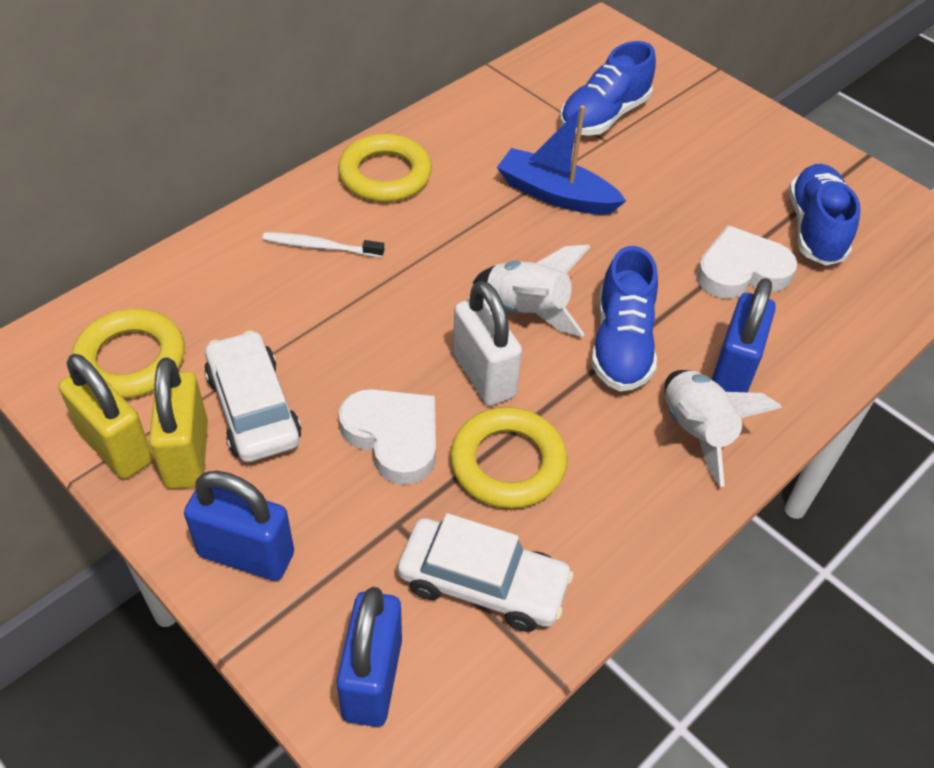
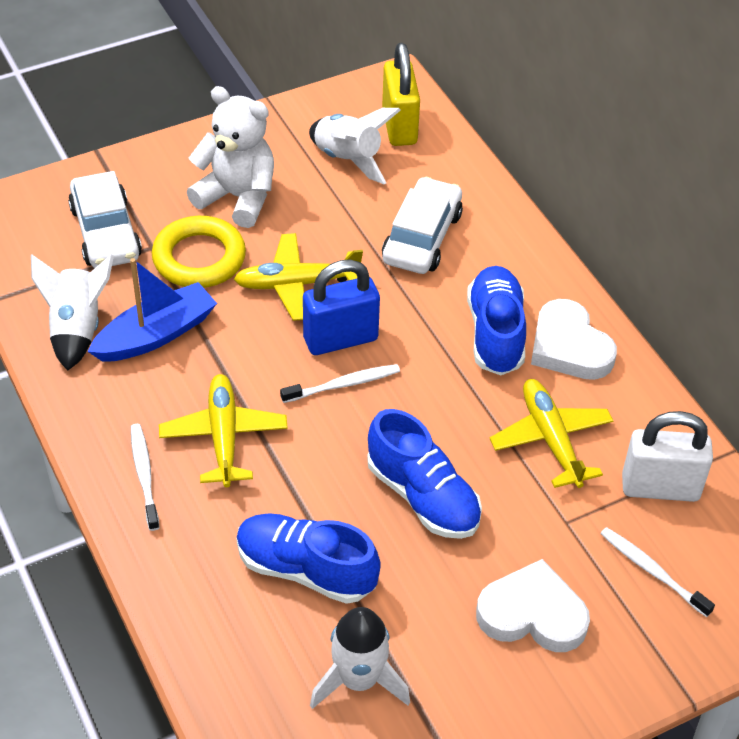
blue padlock: 3 -> 1
white rocket: 2 -> 3
white teddy bear: 0 -> 1
white toothbrush: 1 -> 3
yellow padlock: 2 -> 1
yellow plane: 0 -> 3
yellow ring: 3 -> 1

